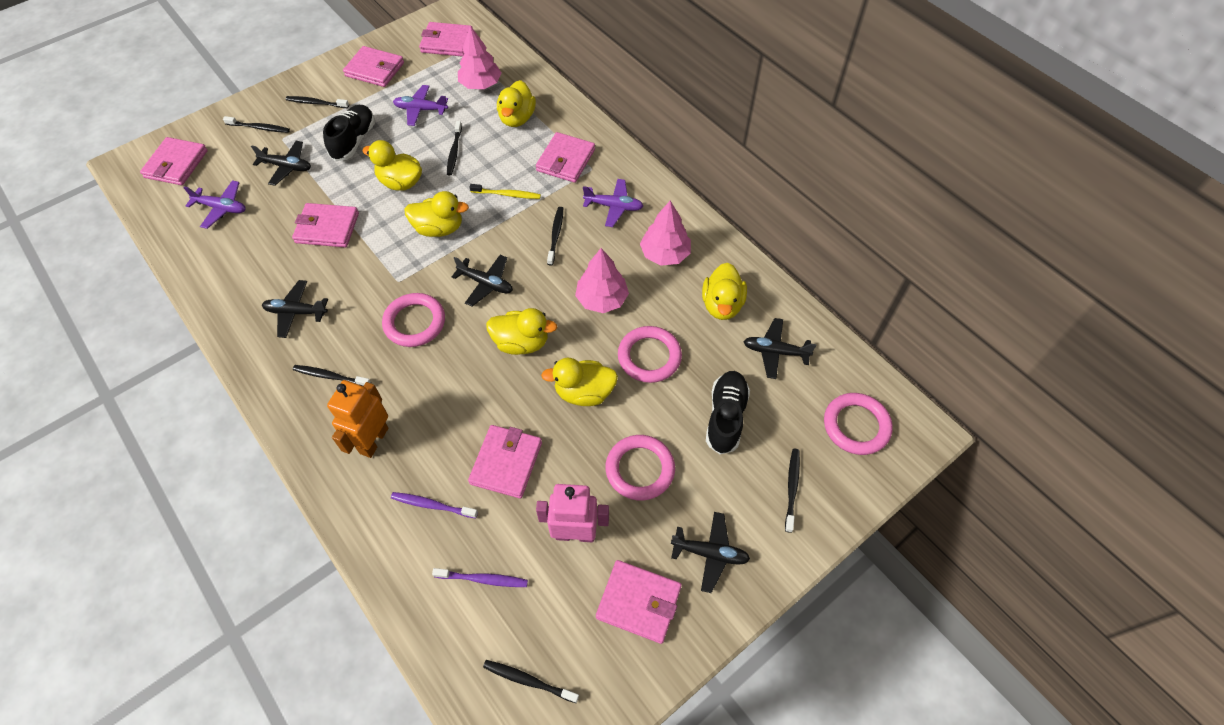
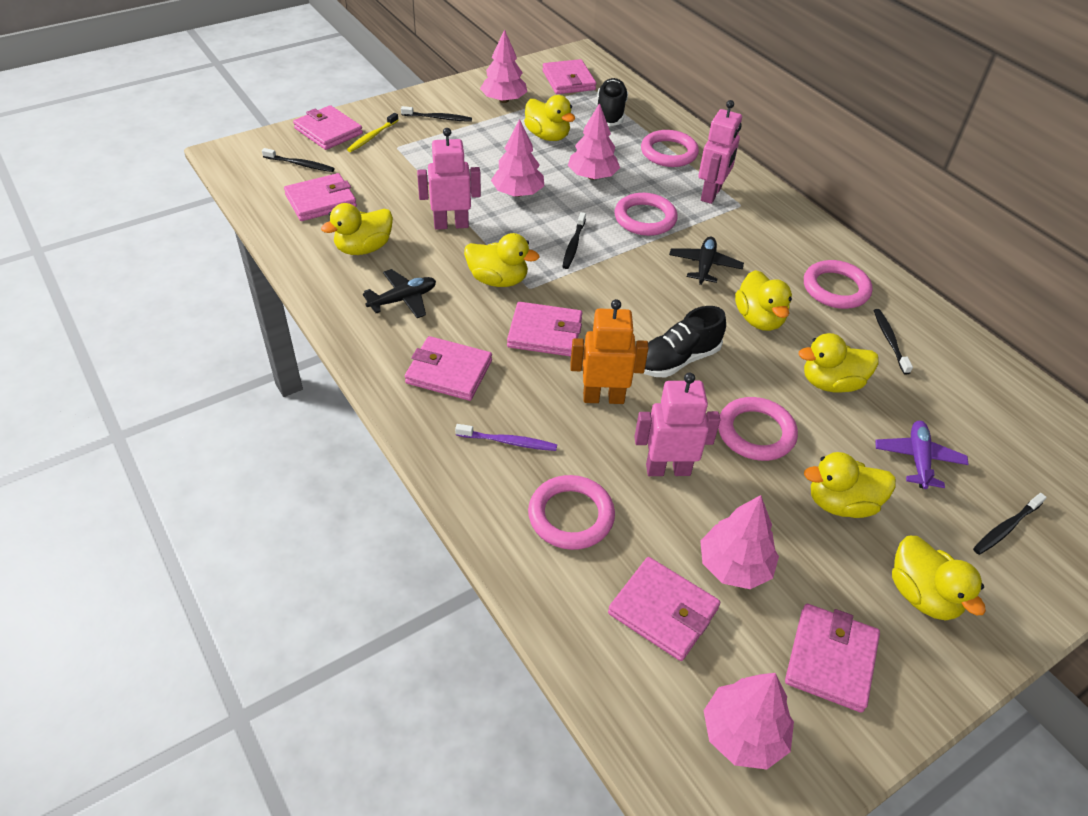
black plane: 5 -> 2
black toothbrush: 7 -> 5
pink ring: 4 -> 5
pink robot: 1 -> 3
pink tree: 3 -> 5
purple plane: 3 -> 1
purple toothbrush: 2 -> 1
yellow duck: 6 -> 7

